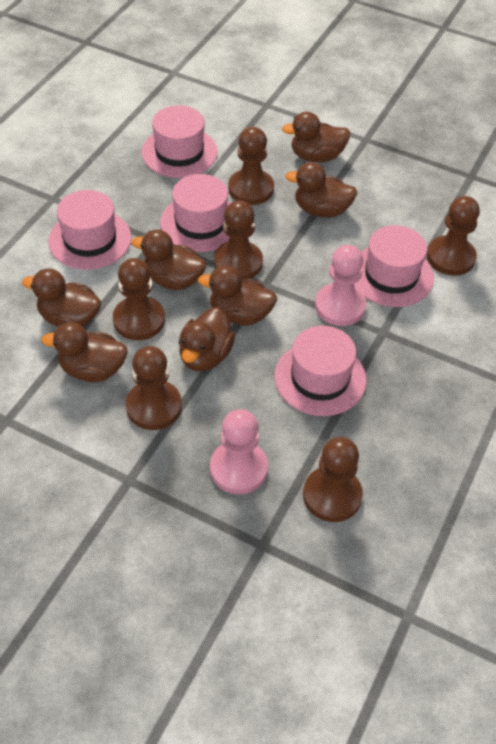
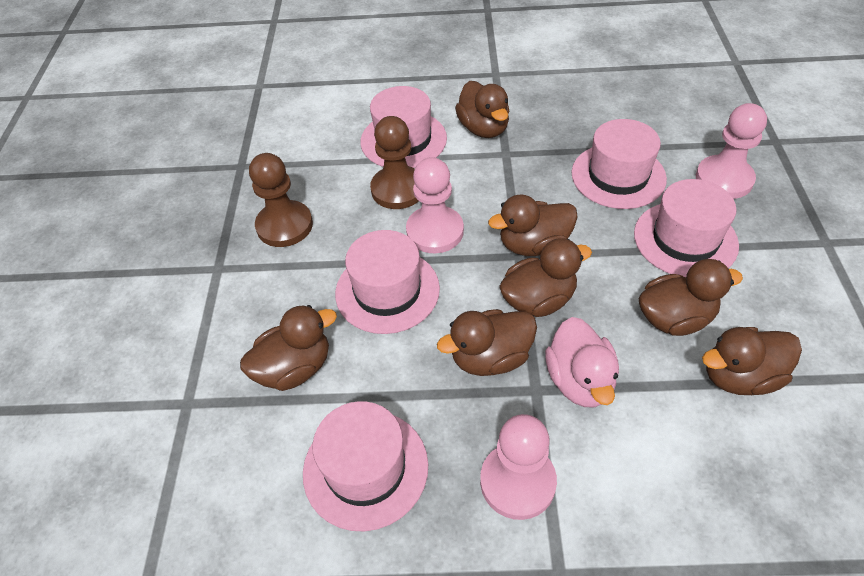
brown pawn: 6 -> 2
pink duck: 0 -> 1
pink pawn: 2 -> 3

